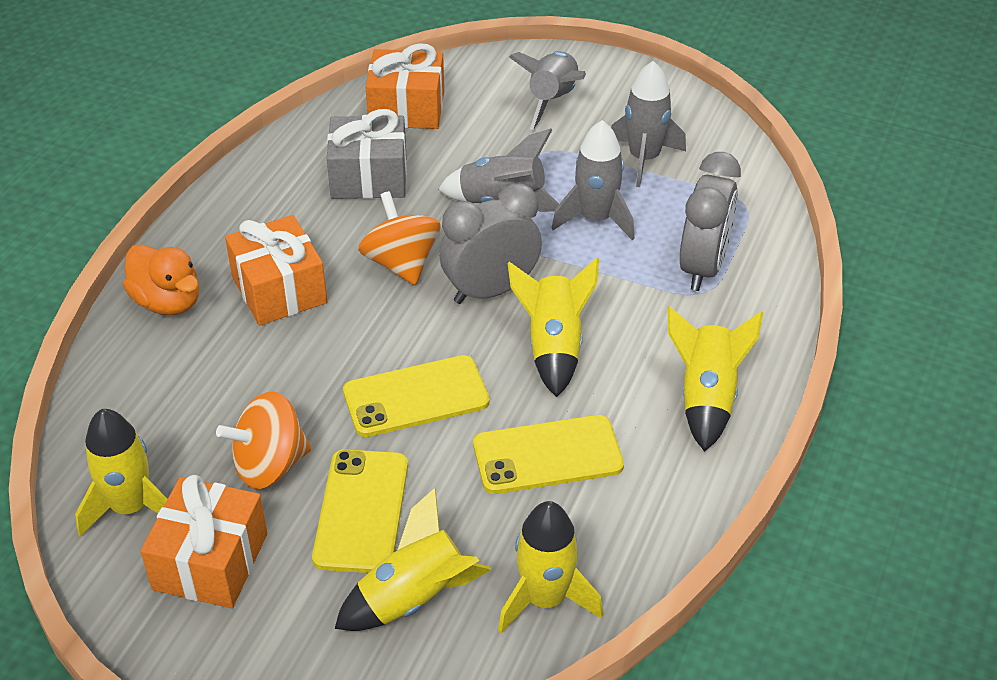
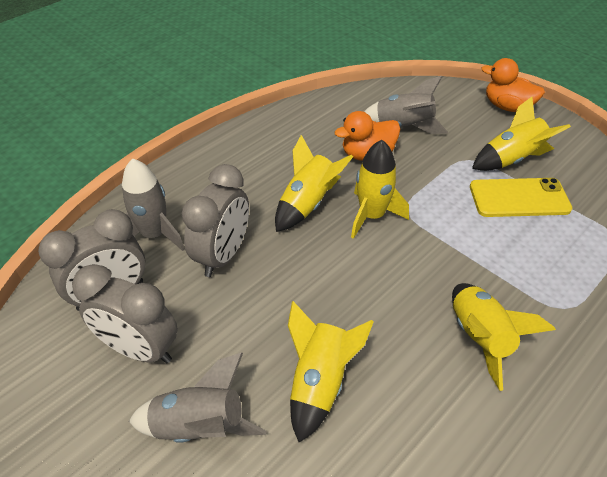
grey clock: 2 -> 3
grey gift: 1 -> 0
grey rocket: 4 -> 3
orange duck: 1 -> 2
orange gift: 3 -> 0
orange spinning top: 2 -> 0
yellow phone: 3 -> 1

